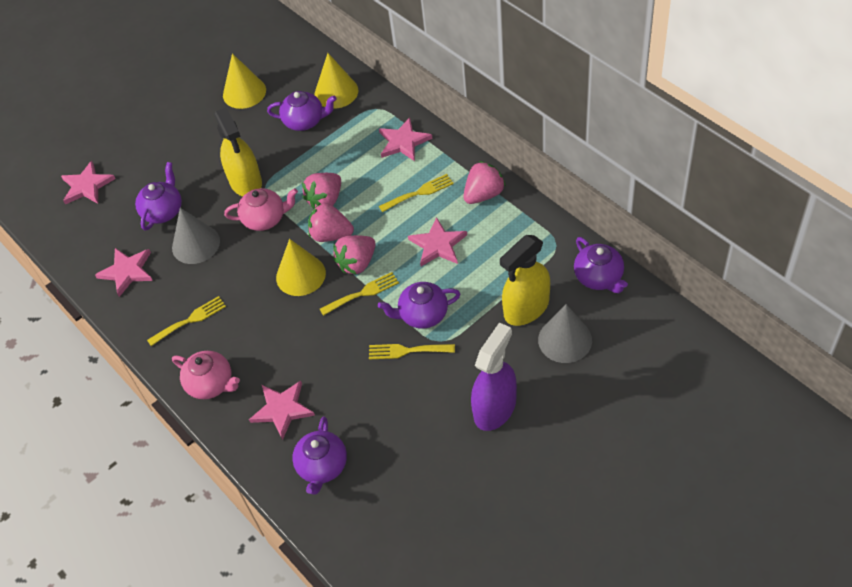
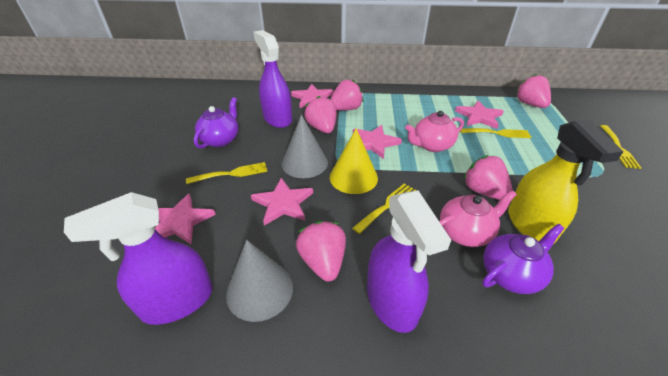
pink strawberry: 4 -> 5
purple spray bottle: 1 -> 3
purple teapot: 5 -> 2
yellow cone: 3 -> 1
yellow spray bottle: 2 -> 1

